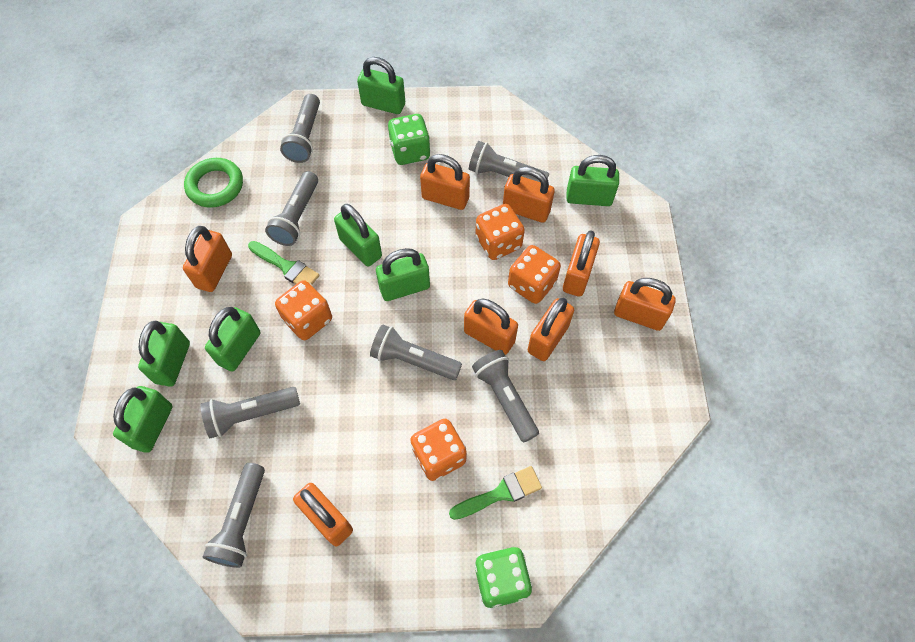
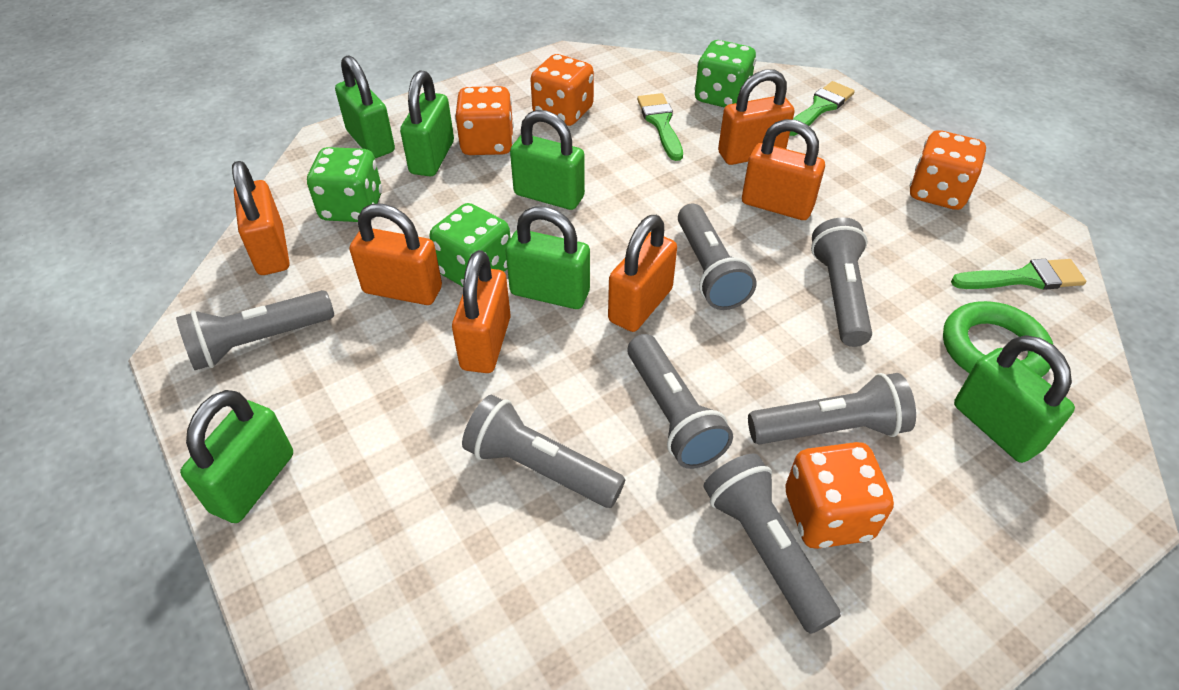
green brush: 2 -> 3
green dice: 2 -> 3
green padlock: 7 -> 6
orange padlock: 8 -> 6

